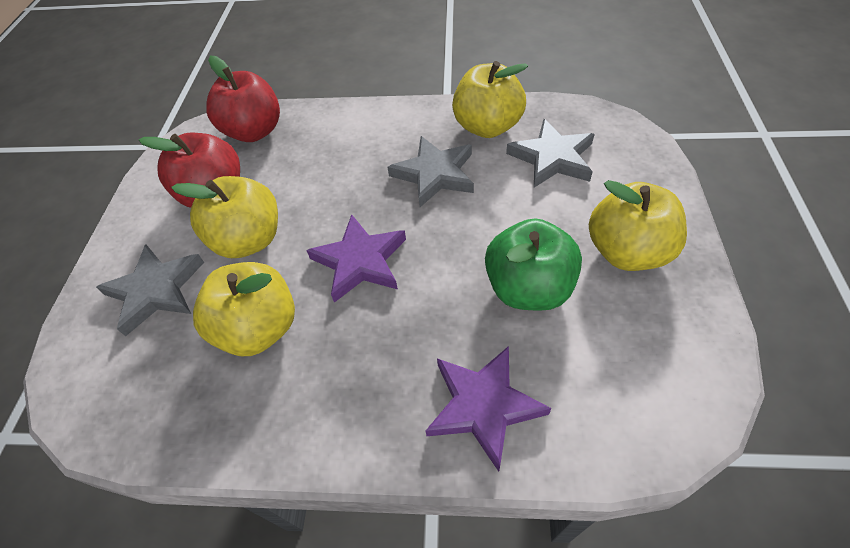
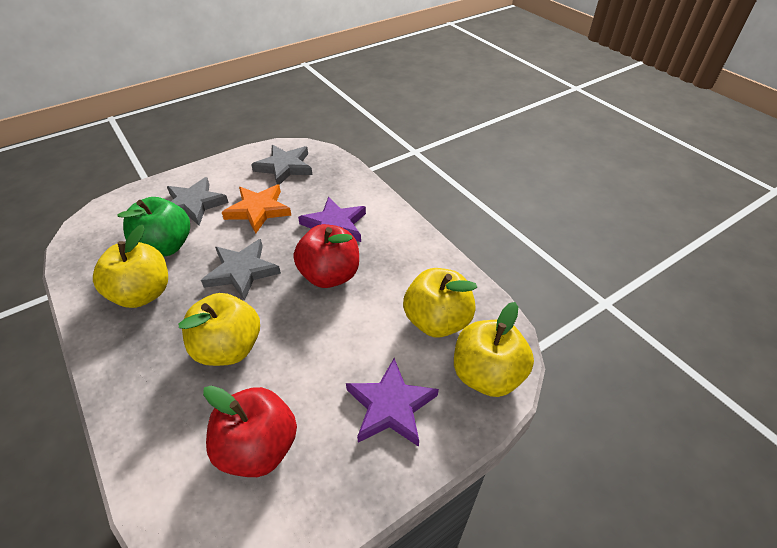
orange star: 0 -> 1

